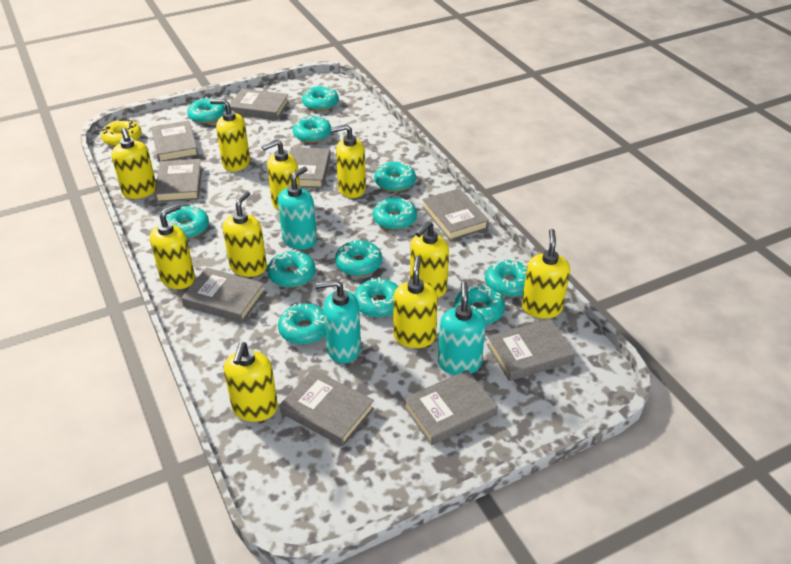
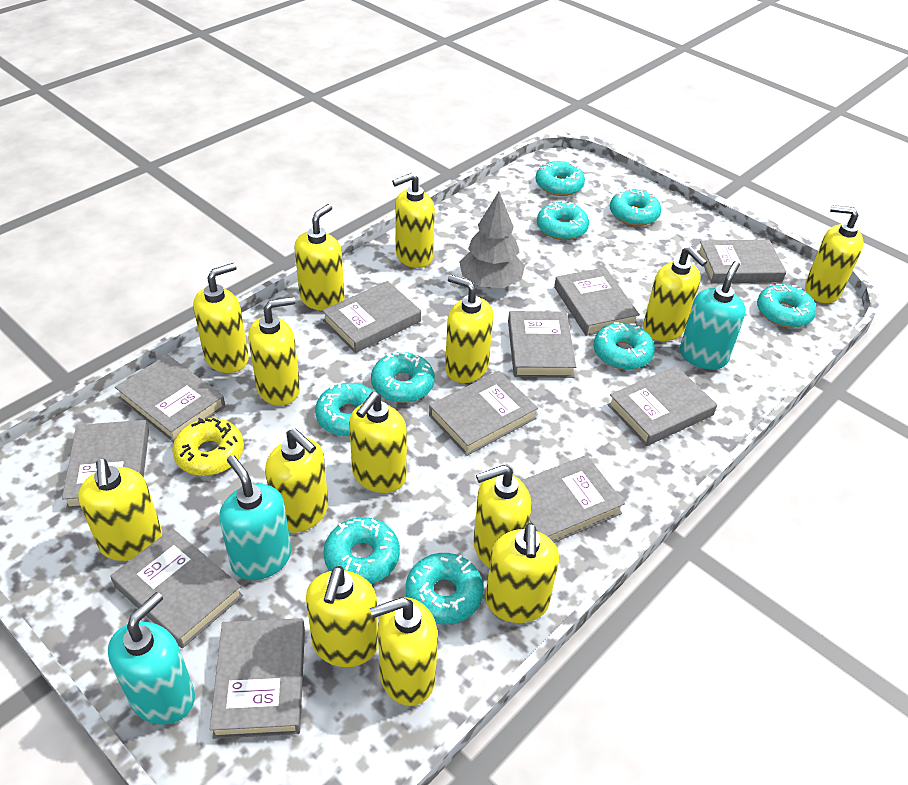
grey book: 9 -> 11
grey tree: 0 -> 1
turquoise donut: 12 -> 9
yellow soap dispenser: 10 -> 14

